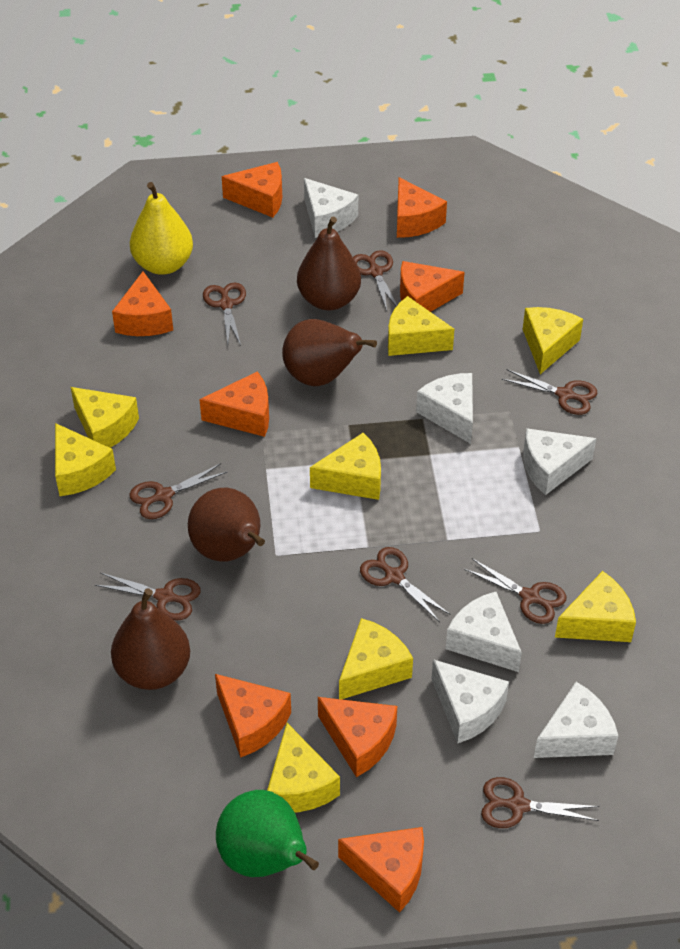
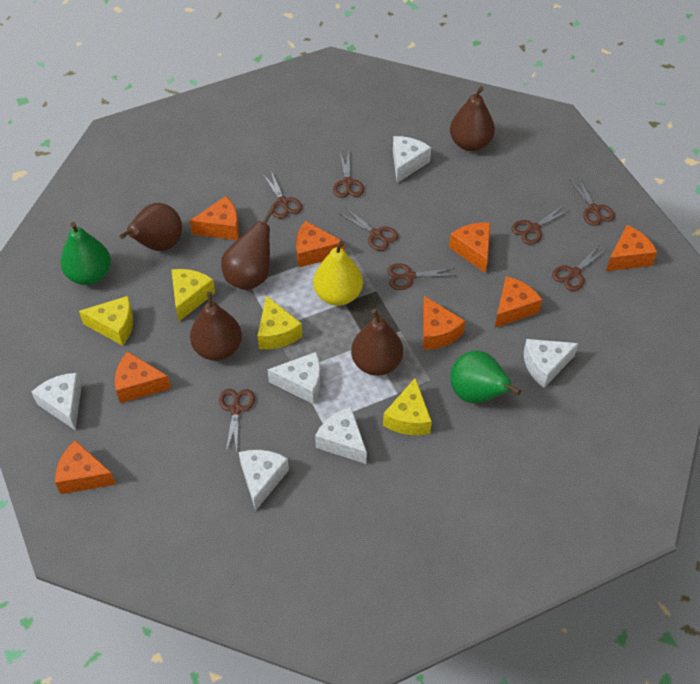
brown pear: 4 -> 5
green pear: 1 -> 2
yellow cheese: 8 -> 4

